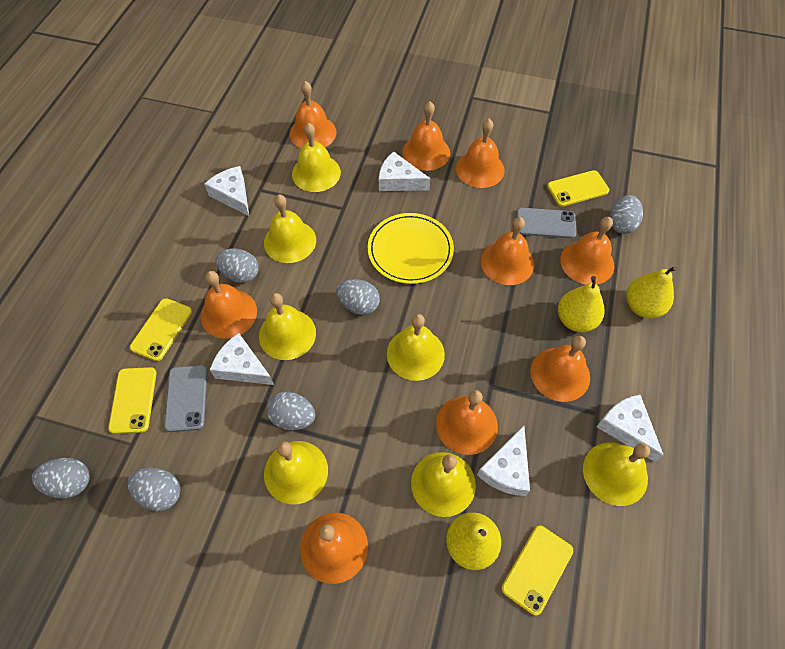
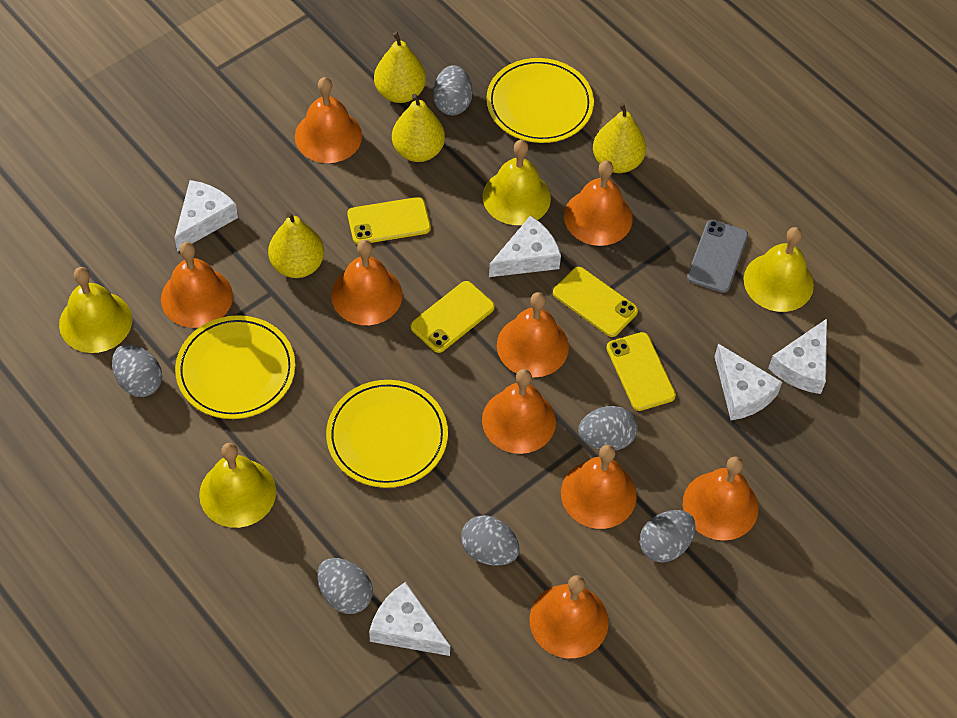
grey phone: 2 -> 1
yellow bell: 7 -> 4
yellow pear: 3 -> 4
yellow plate: 1 -> 3

